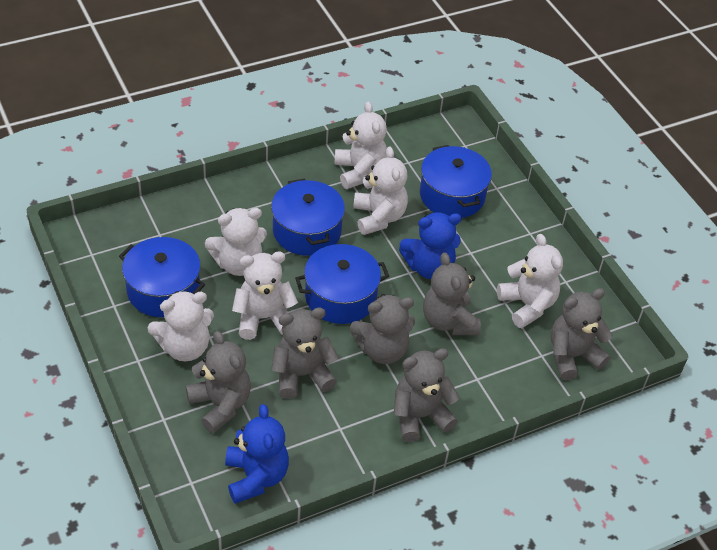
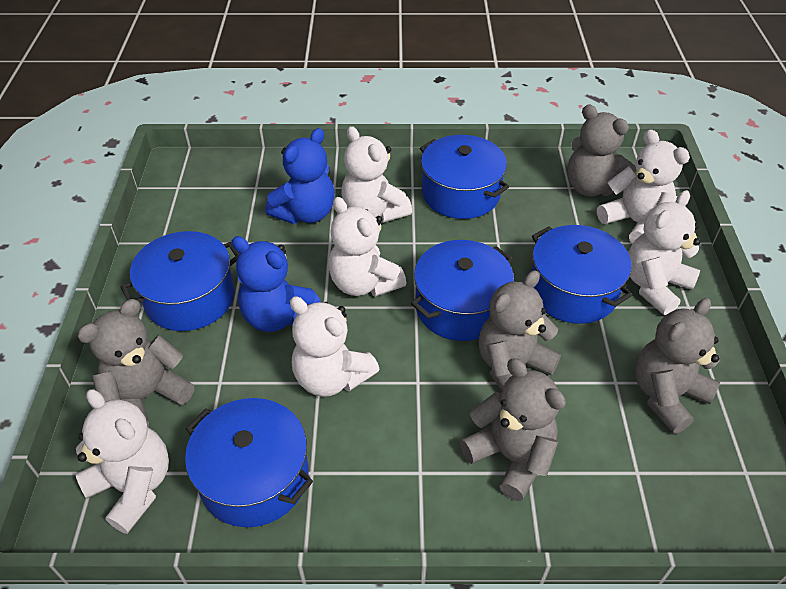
blue pot: 4 -> 5
grey teddy bear: 6 -> 5

